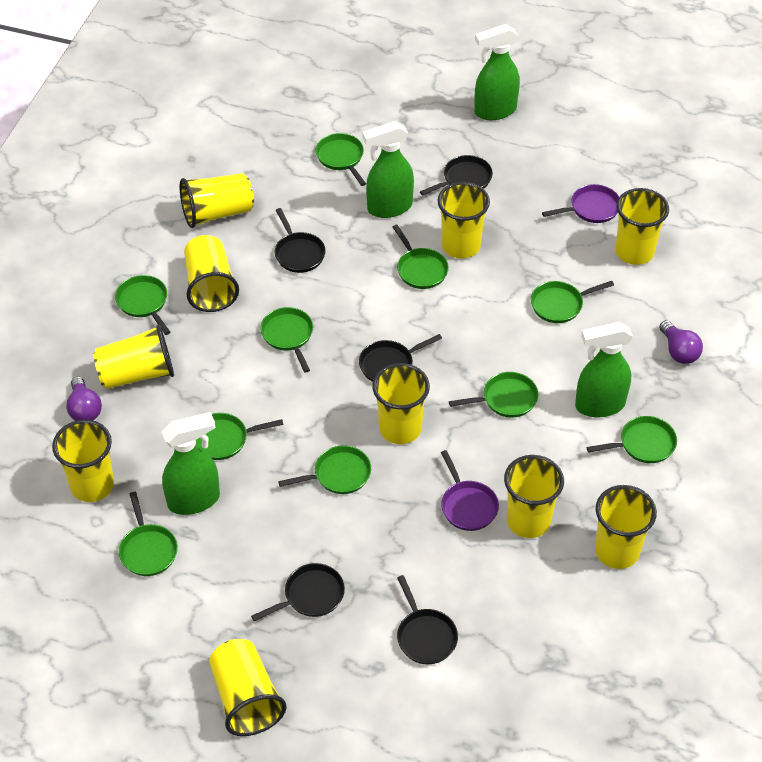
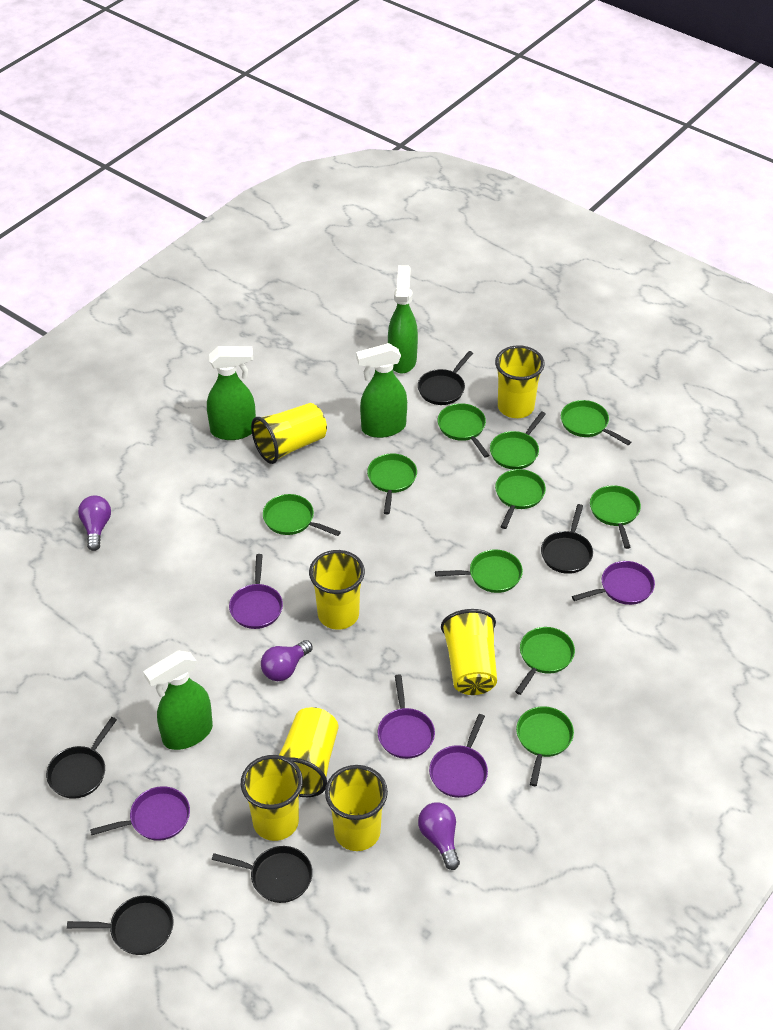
purple light bulb: 2 -> 3
purple pan: 2 -> 5
yellow cup: 10 -> 7

